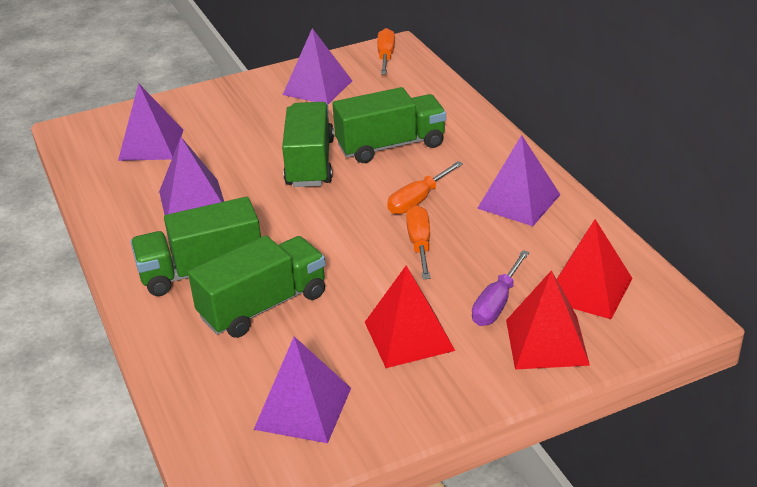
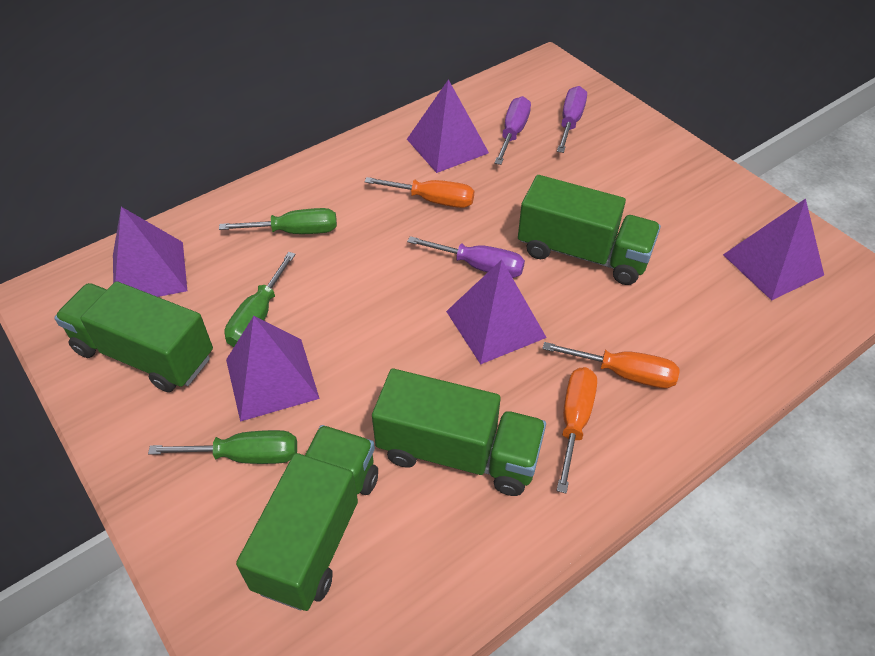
green screwdriver: 0 -> 3
purple screwdriver: 1 -> 3
red pyramid: 3 -> 0

